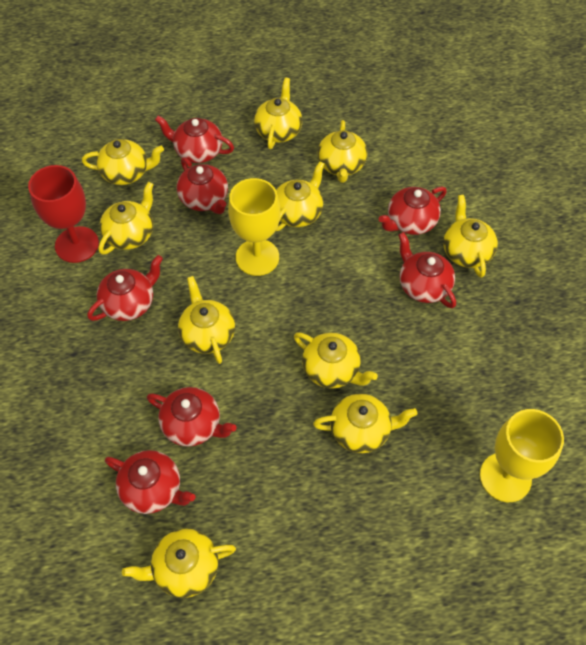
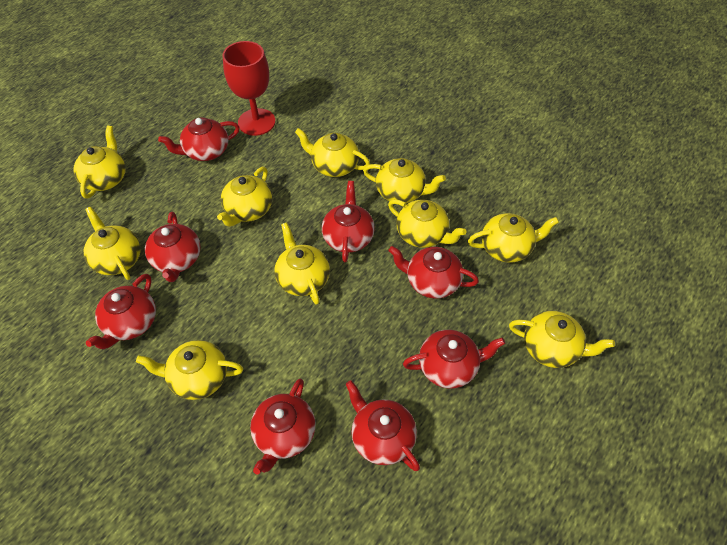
red teapot: 7 -> 8
yellow goblet: 2 -> 0

